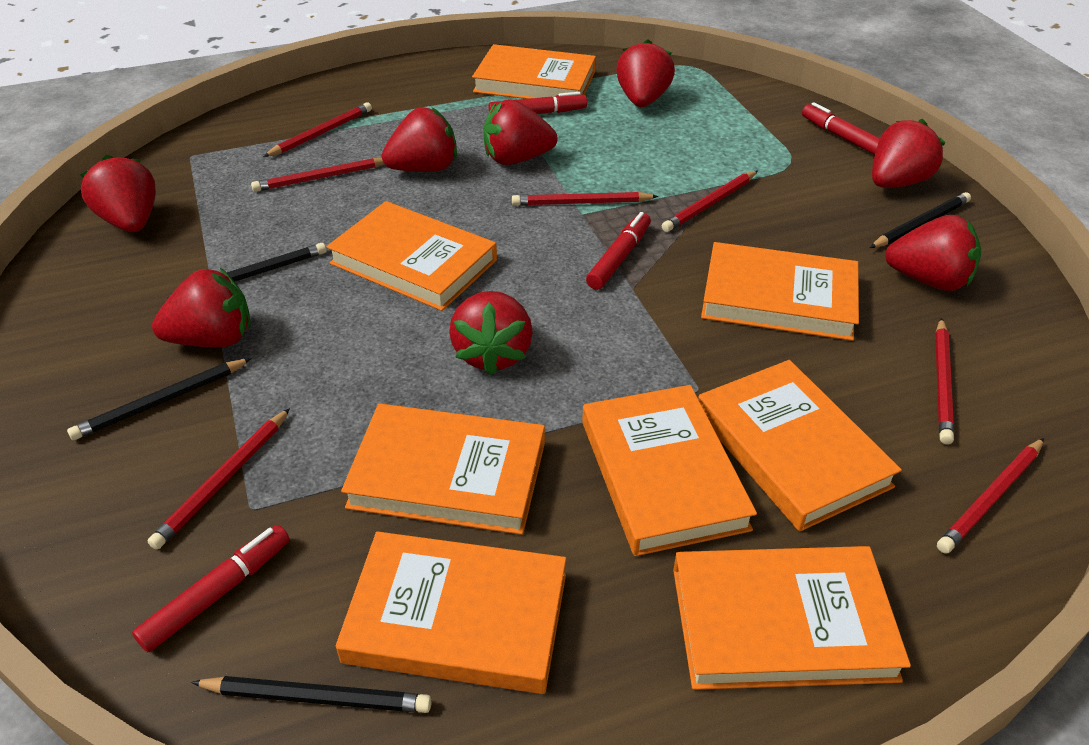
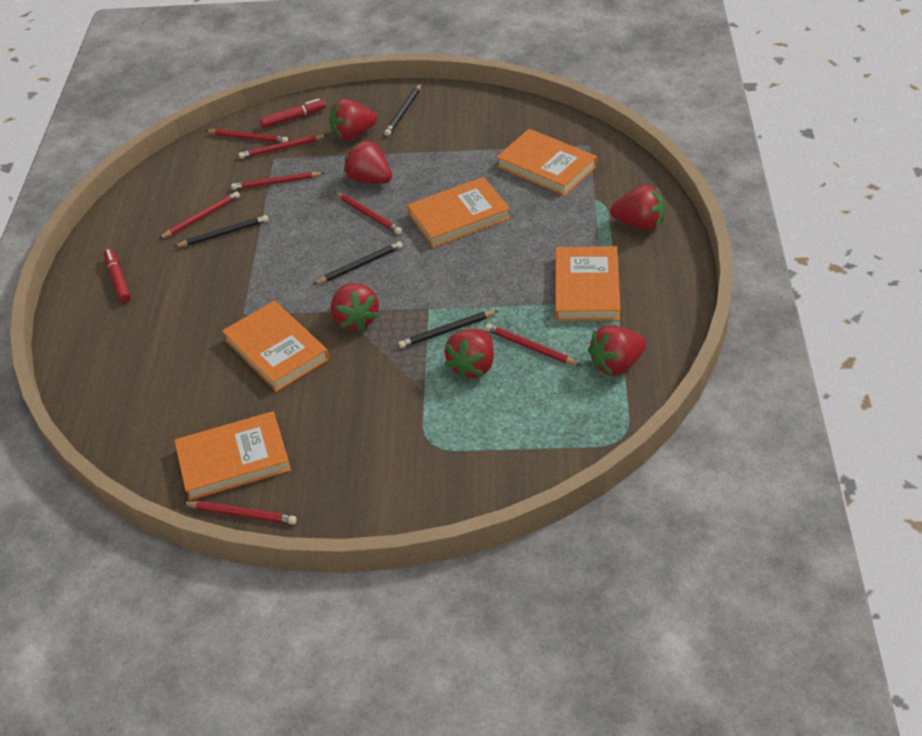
orange book: 8 -> 5
red marker: 4 -> 2
red strawberry: 8 -> 6

